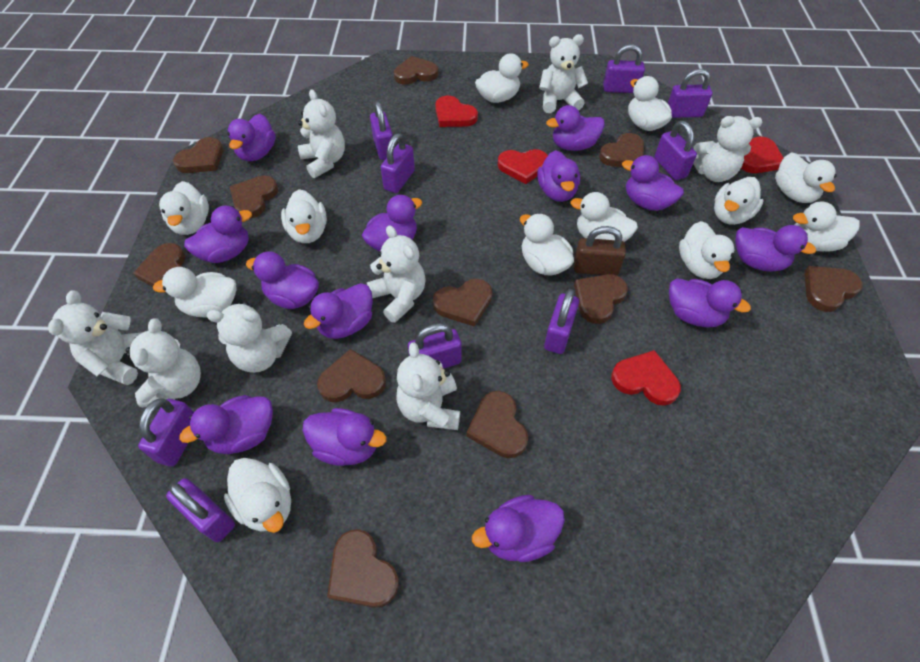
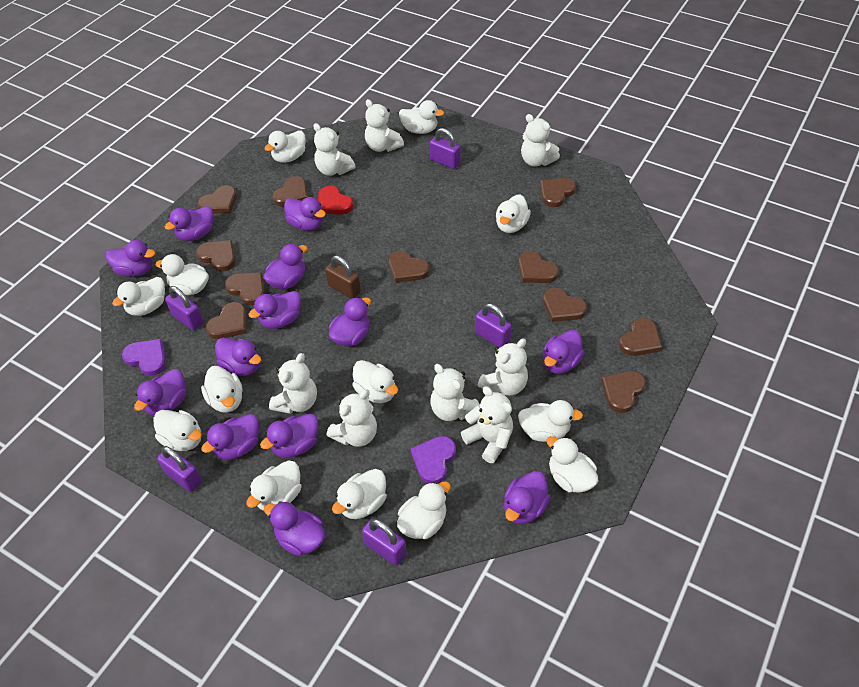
purple heart: 0 -> 2
purple padlock: 9 -> 5
red heart: 4 -> 1
white duck: 12 -> 13

